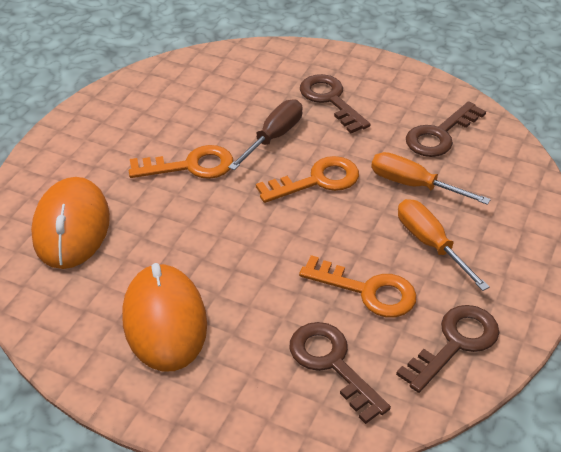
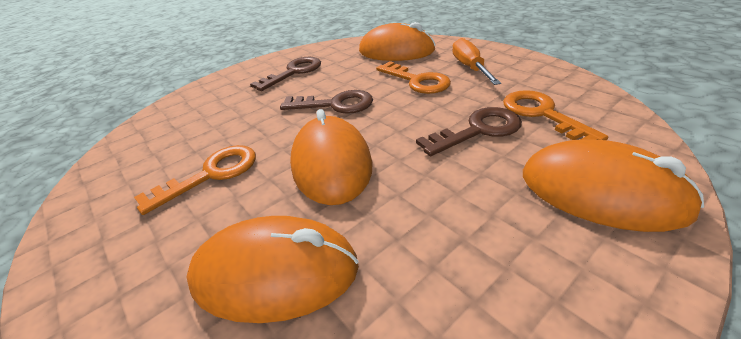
brown key: 4 -> 3
brown screwdriver: 1 -> 0
orange mouse: 2 -> 4
orange screwdriver: 2 -> 1

